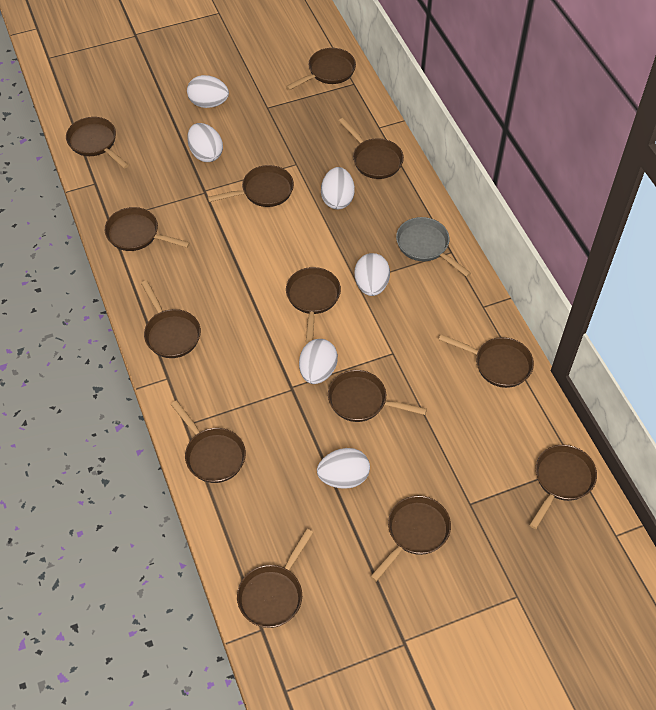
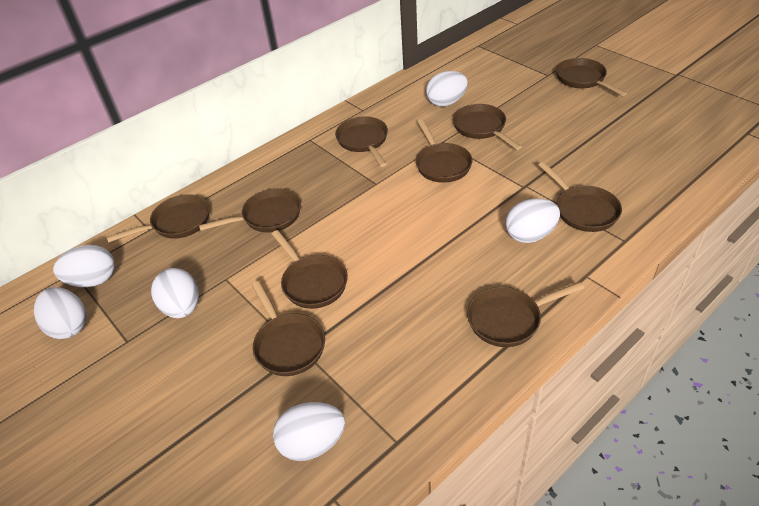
brown pan: 13 -> 10
grey pan: 1 -> 0

